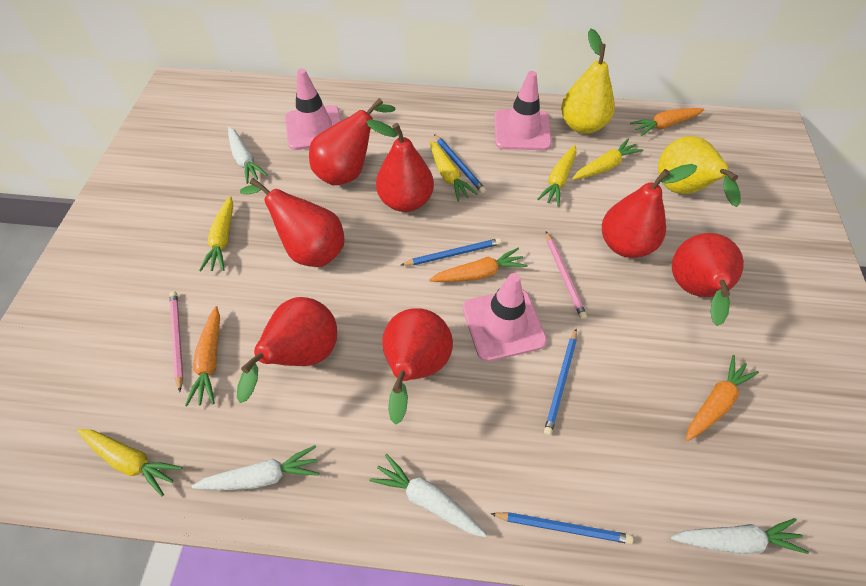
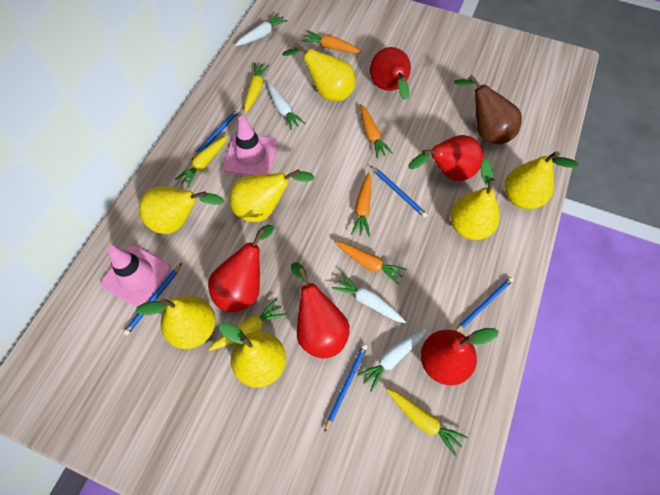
blue pencil: 4 -> 5
brown pear: 0 -> 1
pink pencil: 2 -> 0
pink traffic cone: 3 -> 2
red pear: 7 -> 5
yellow carrot: 5 -> 4
yellow pear: 2 -> 7

